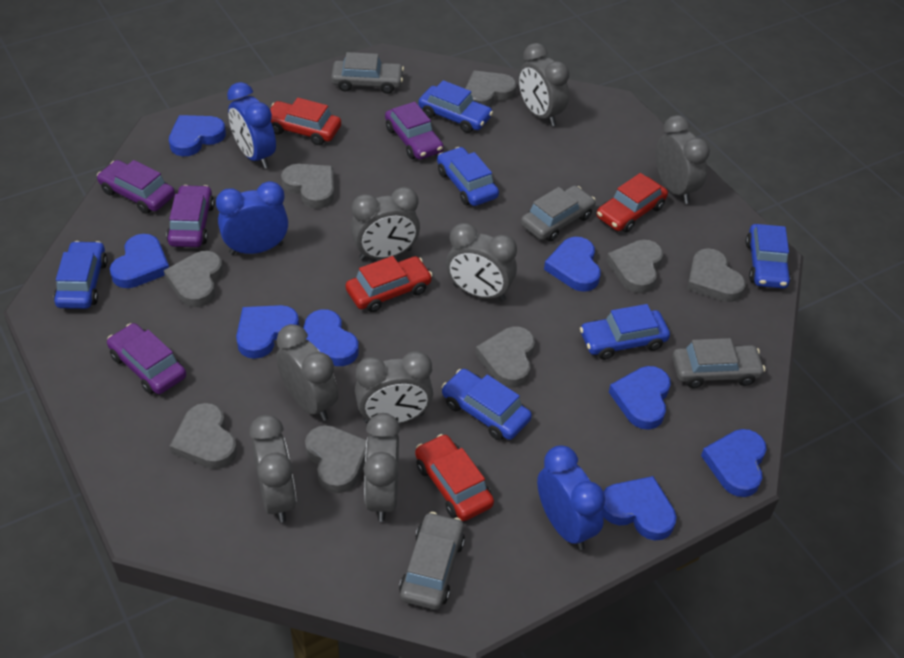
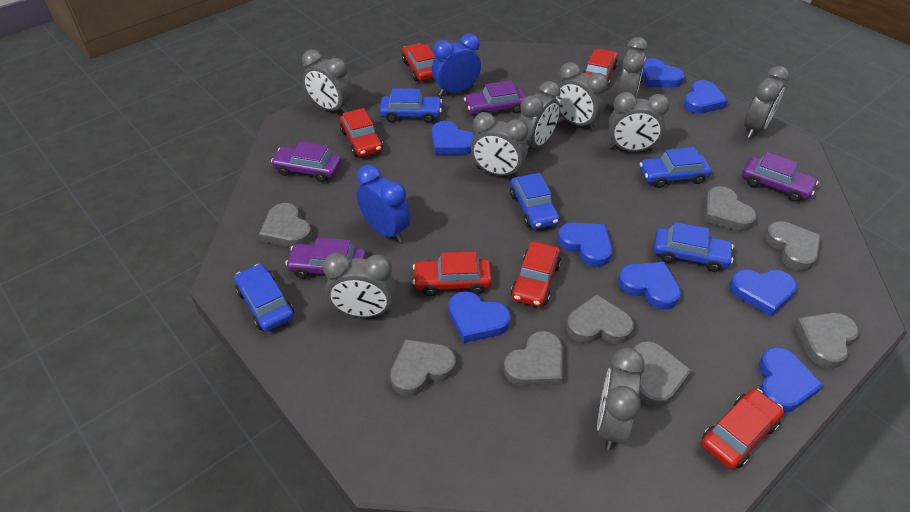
blue car: 6 -> 5
blue clock: 3 -> 2
grey car: 4 -> 0
grey clock: 8 -> 9
red car: 4 -> 6

